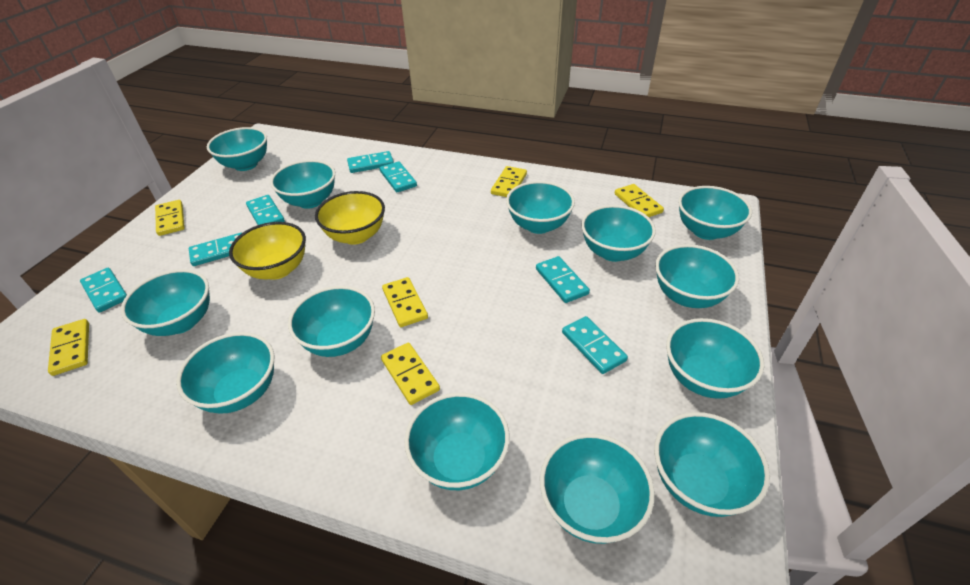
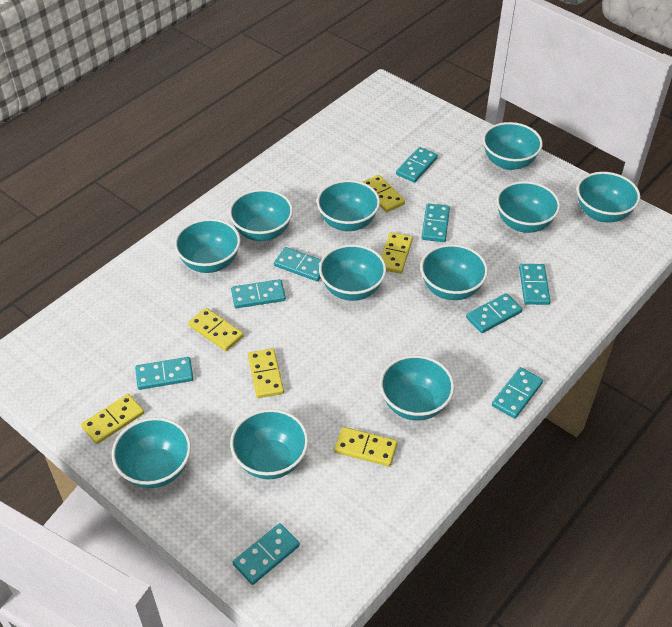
turquoise bowl: 13 -> 11
turquoise domino: 7 -> 9
yellow bowl: 2 -> 0

